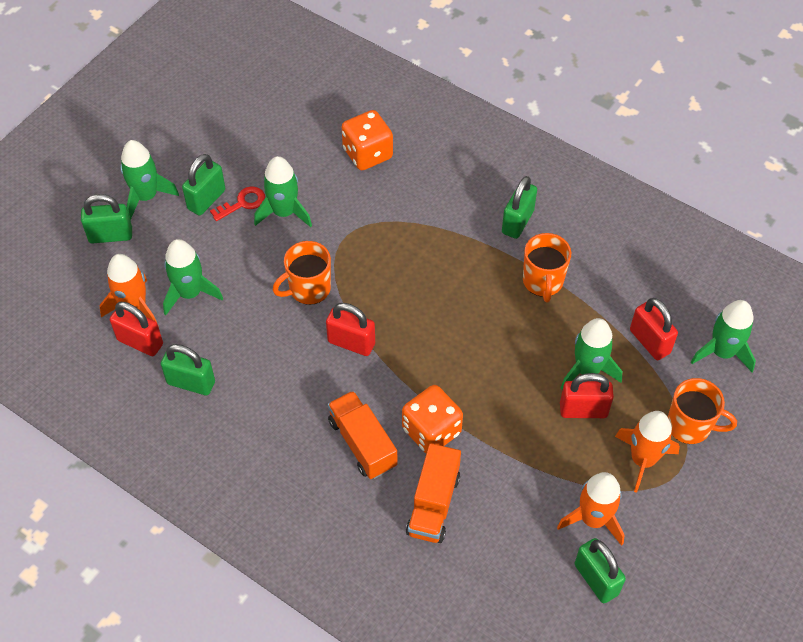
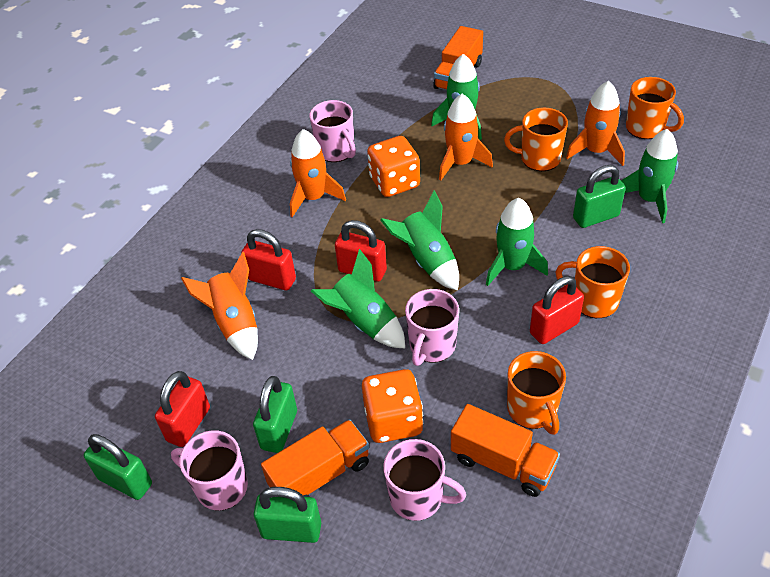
green padlock: 5 -> 4
orange mug: 3 -> 4
orange rocket: 3 -> 4
orange truck: 2 -> 3
pink mug: 0 -> 4
red key: 1 -> 0

